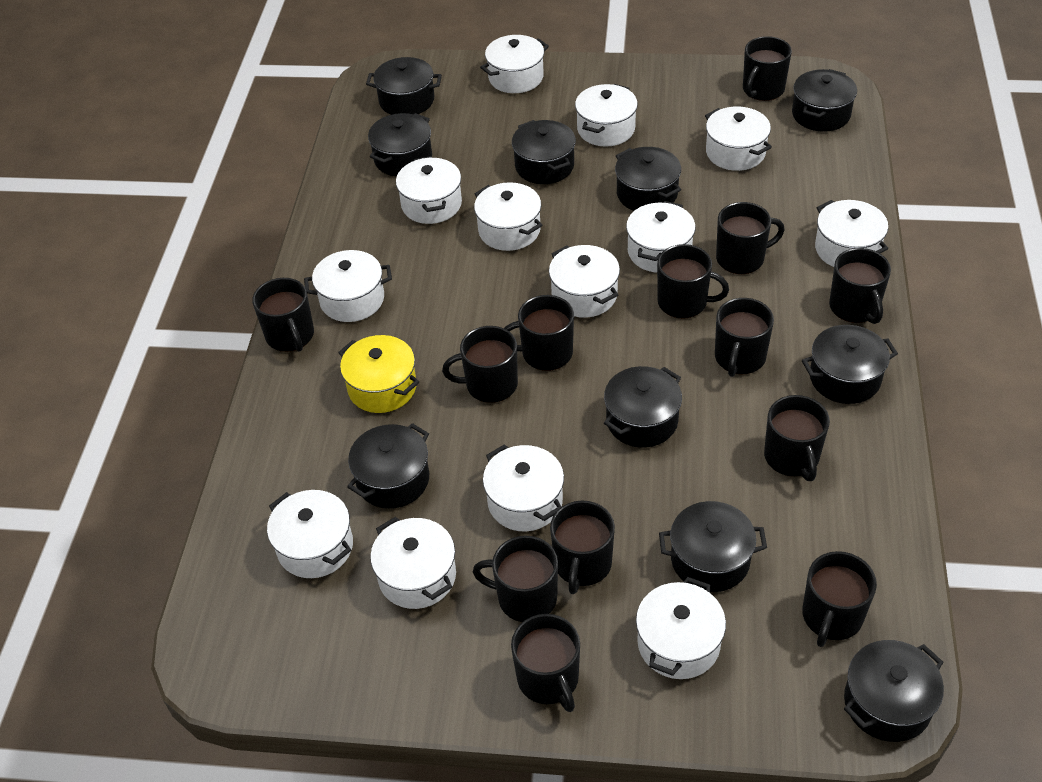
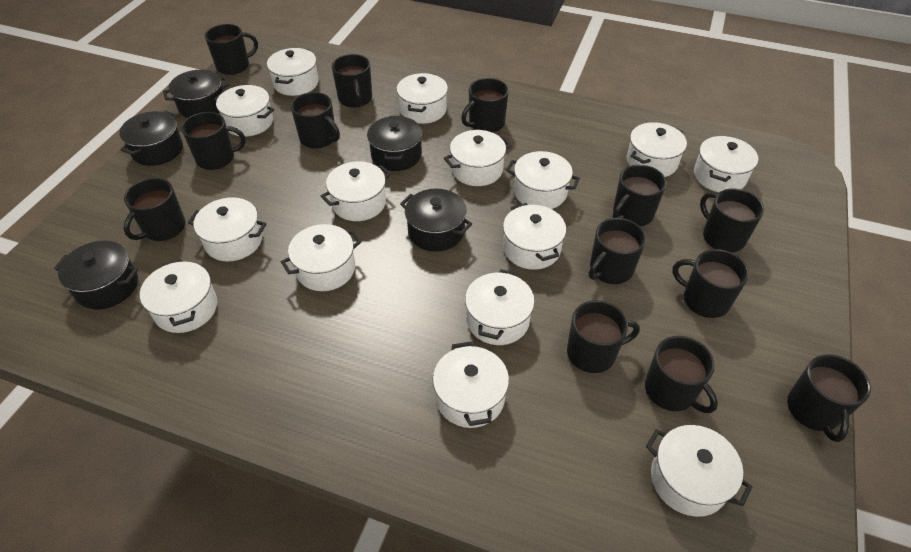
black pot: 10 -> 5
white pot: 13 -> 15
yellow pot: 1 -> 0

